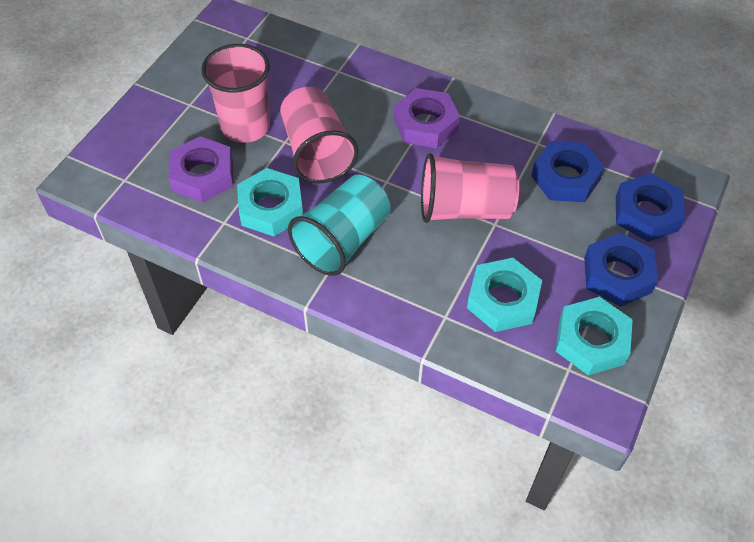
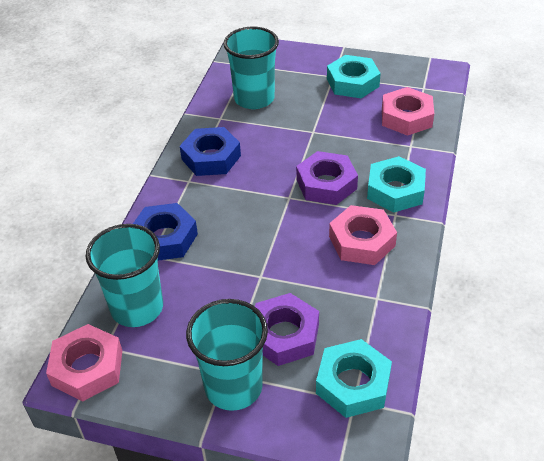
blue nut: 3 -> 2
pink cup: 3 -> 0
pink nut: 0 -> 3
turquoise cup: 1 -> 3

